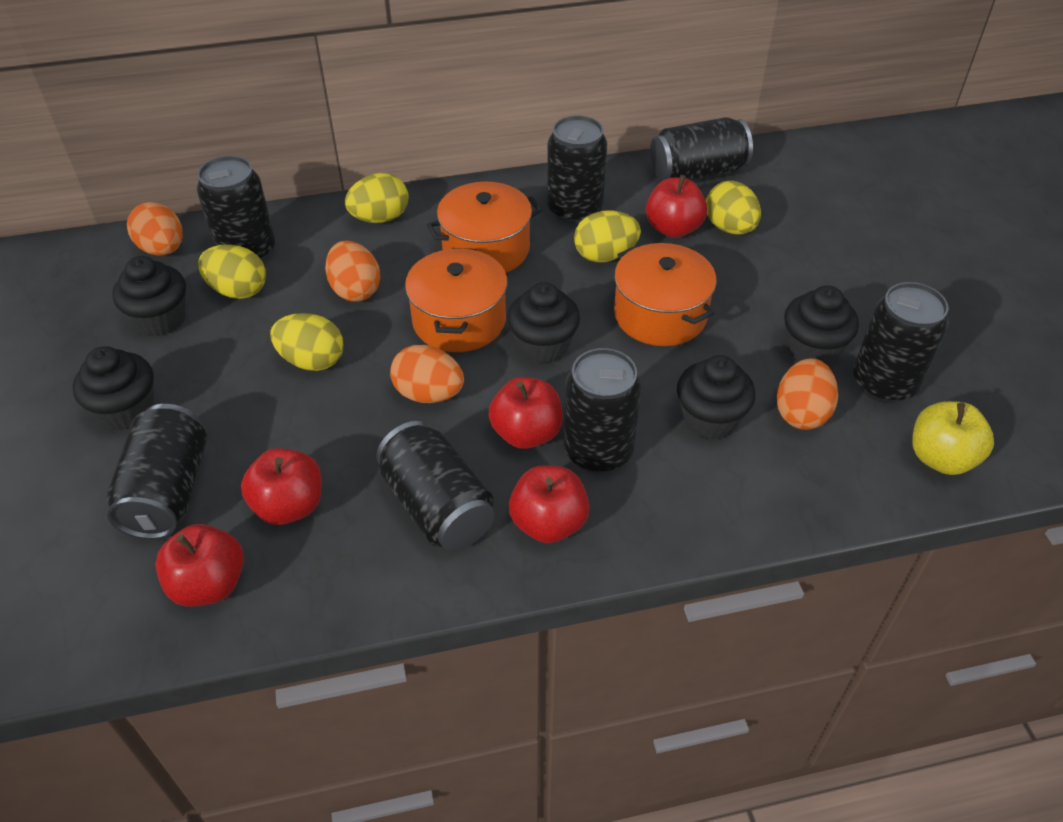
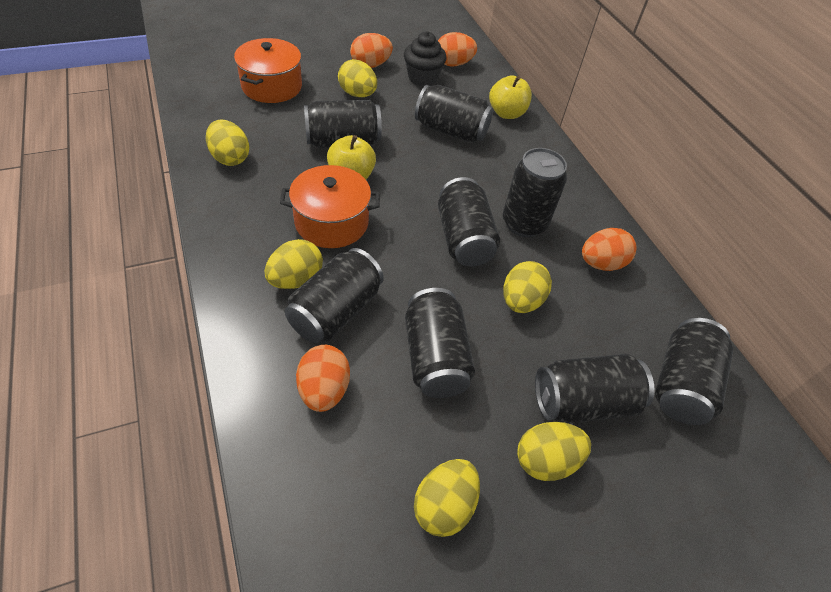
black can: 7 -> 8
black cupcake: 5 -> 1
orange pot: 3 -> 2
red apple: 5 -> 0
yellow apple: 1 -> 2
yellow egg: 5 -> 6

